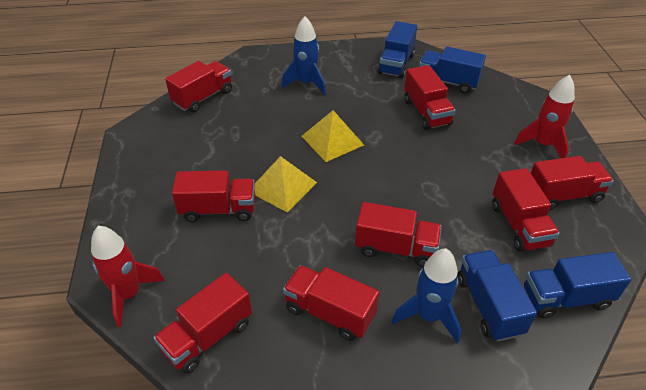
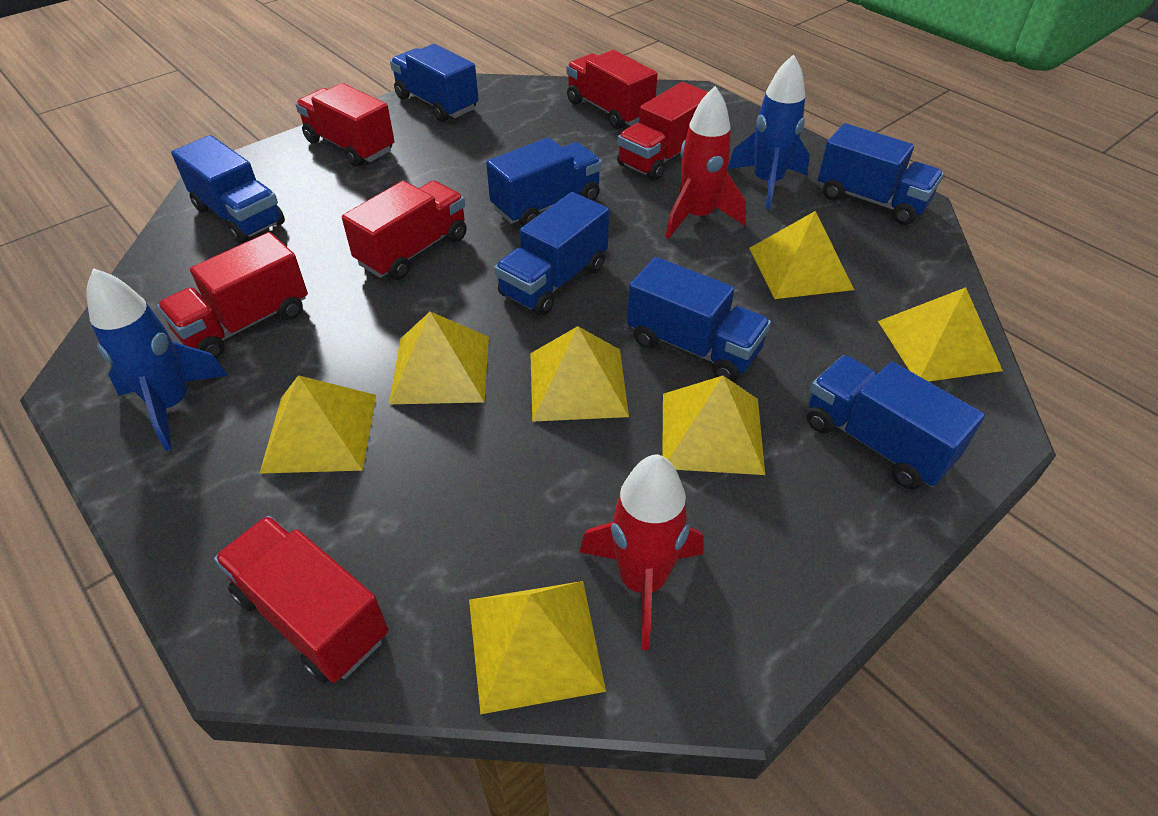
blue truck: 4 -> 7
red truck: 8 -> 6
yellow pyramid: 2 -> 7

